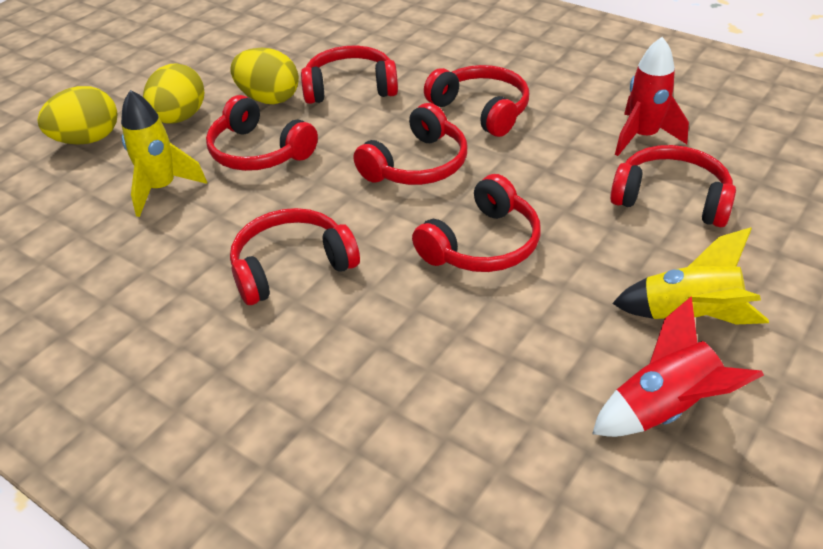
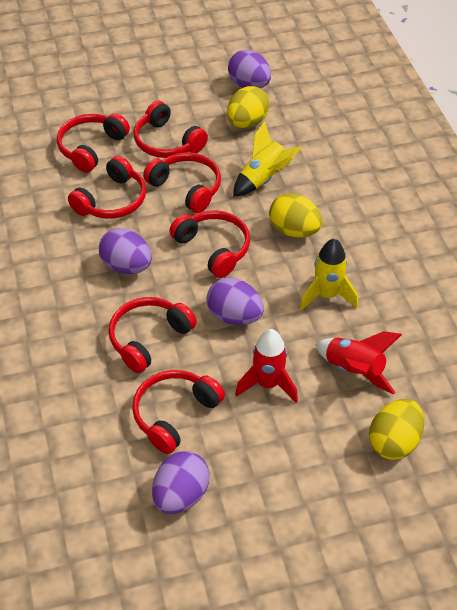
purple egg: 0 -> 4

